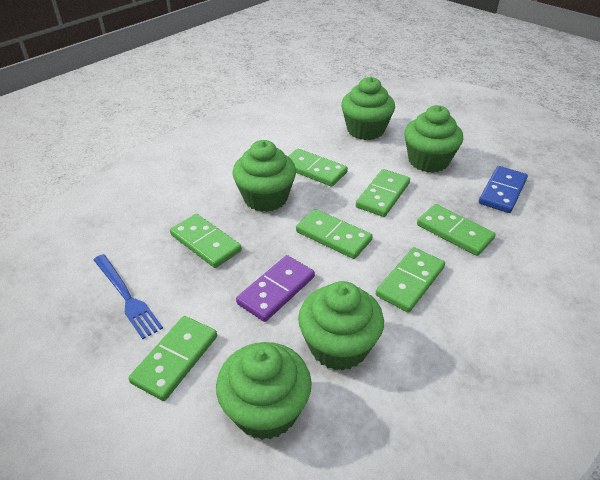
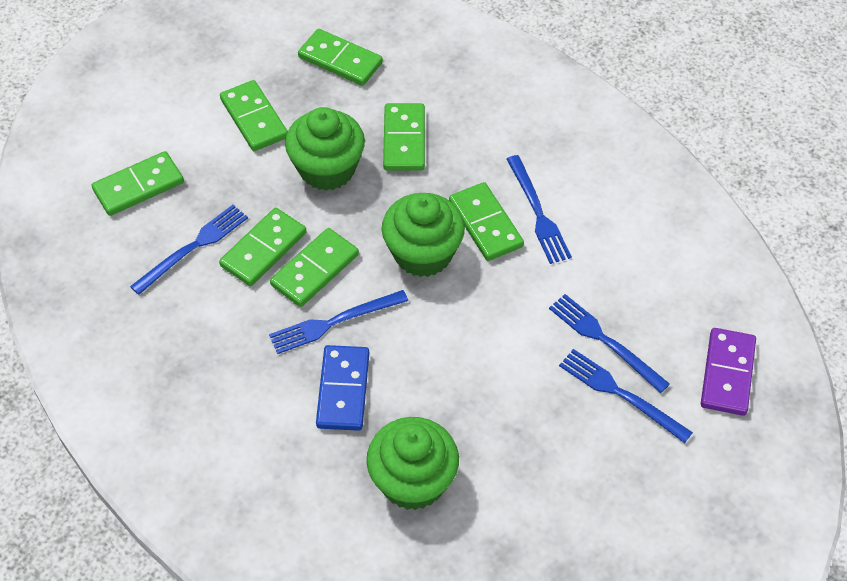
blue fork: 1 -> 5
green cupcake: 5 -> 3

